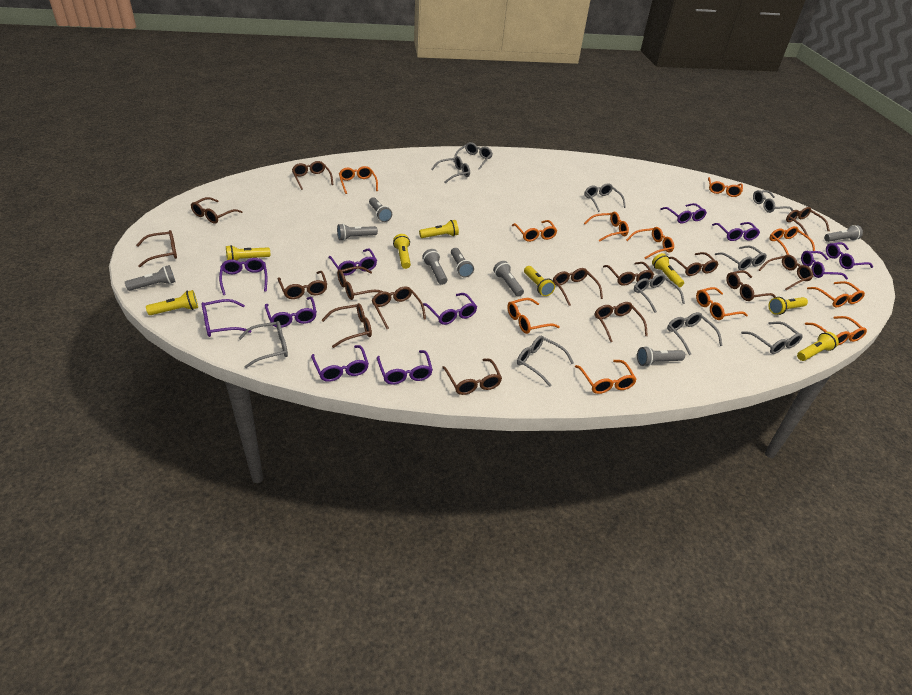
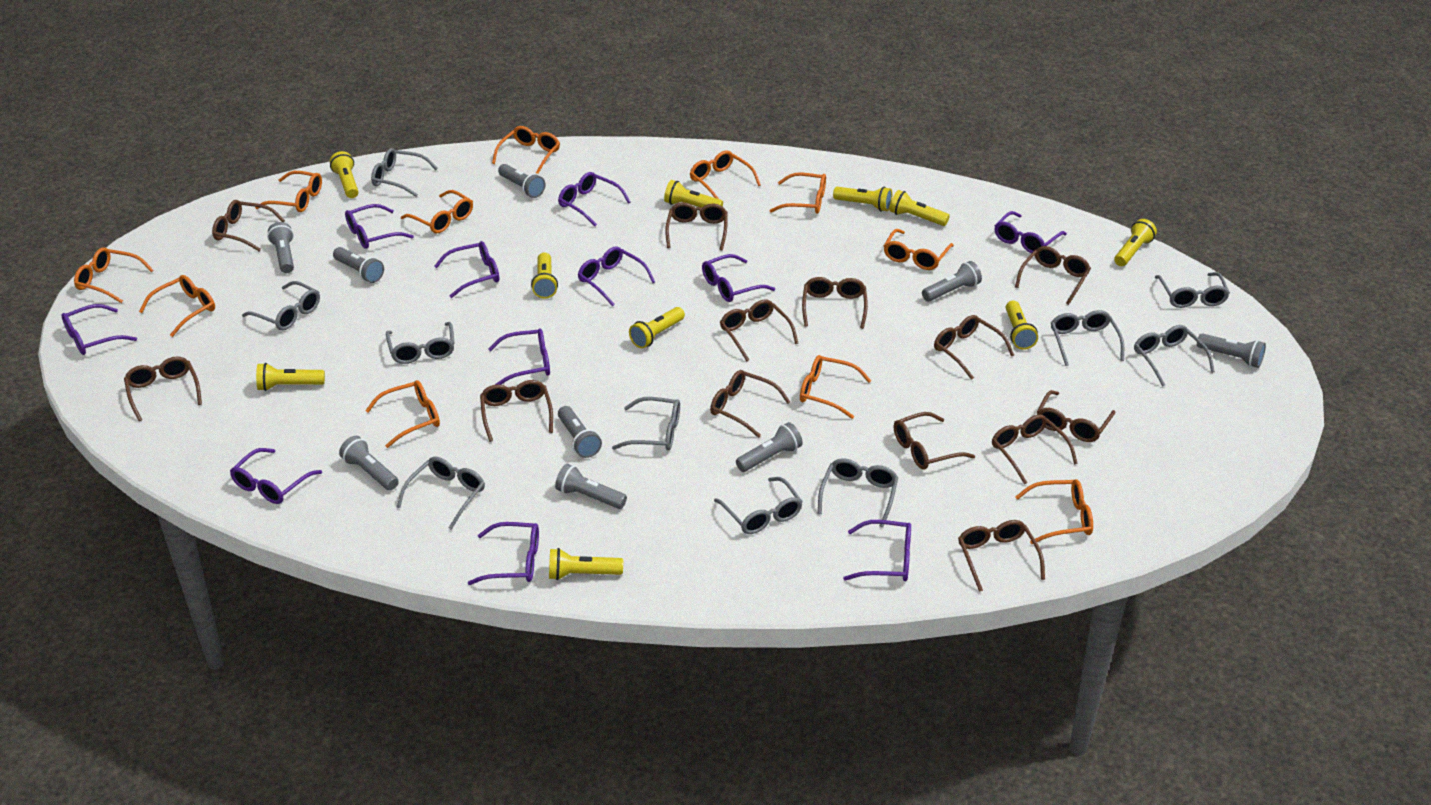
brown glasses: 15 -> 13
grey flashlight: 8 -> 9
yellow flashlight: 8 -> 10

